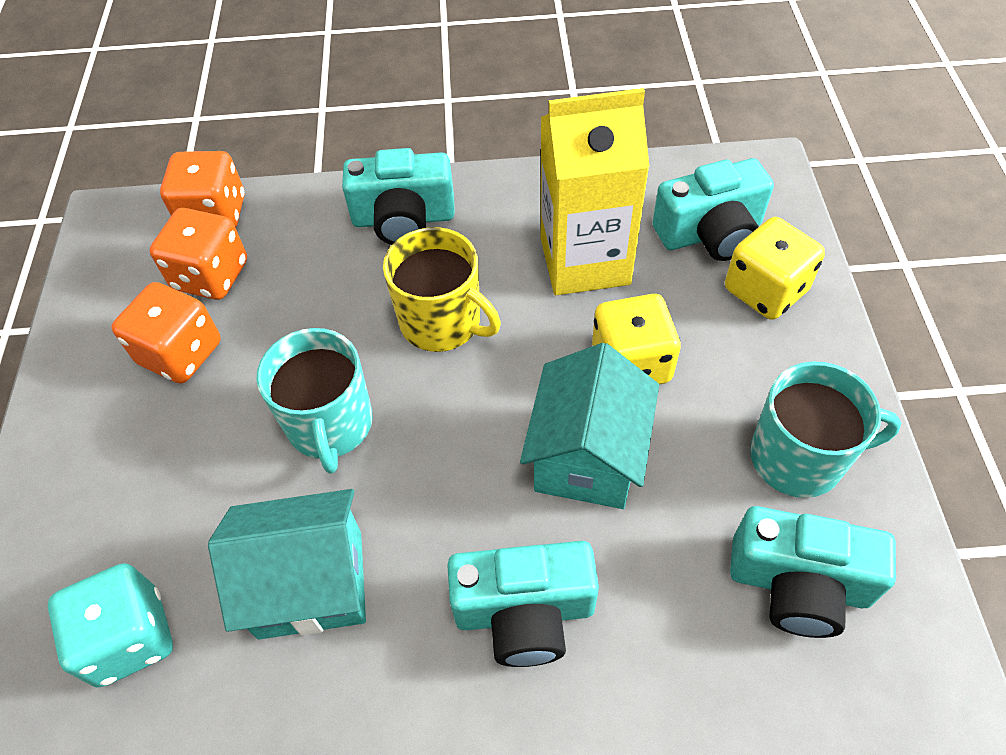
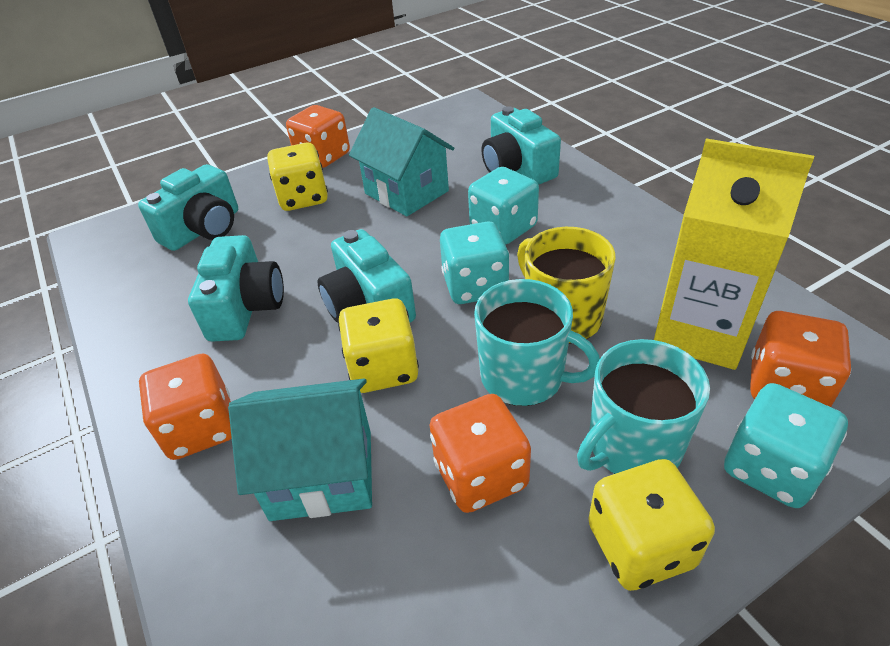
orange dice: 3 -> 4
turquoise dice: 1 -> 3
yellow dice: 2 -> 3

